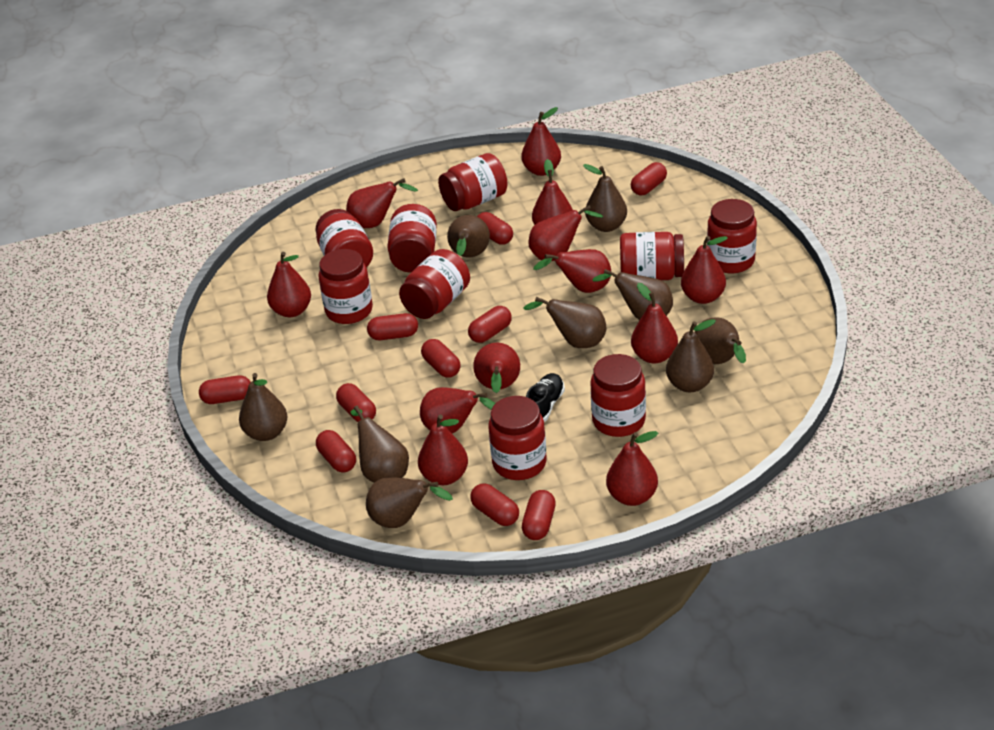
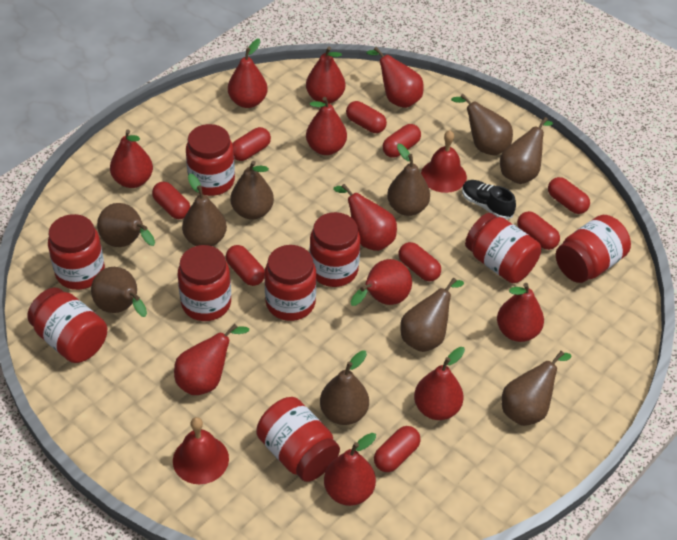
brown pear: 9 -> 10
red bell: 0 -> 2
red capsule: 10 -> 9
red pear: 12 -> 11

